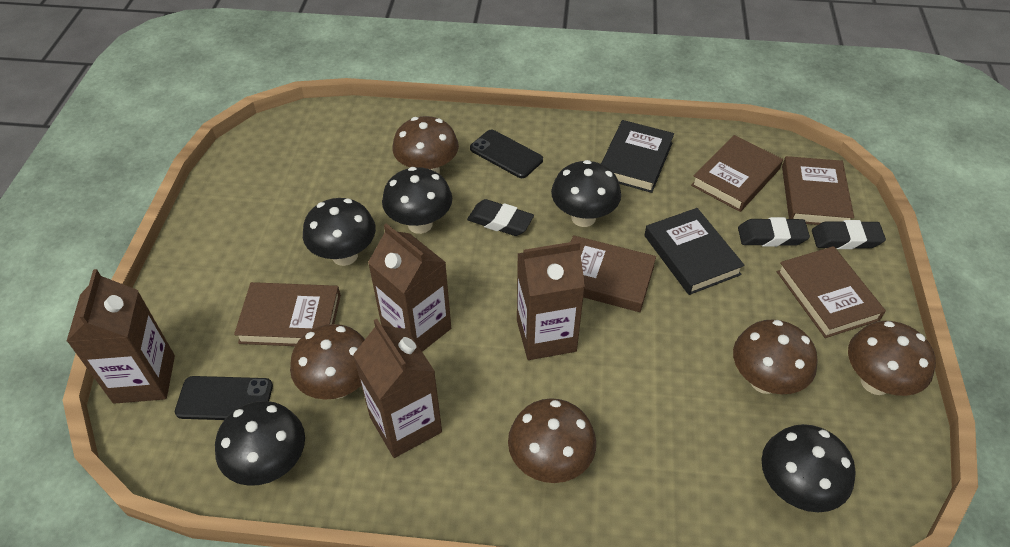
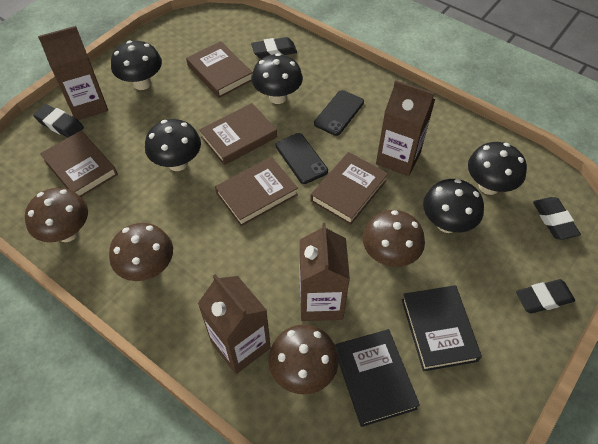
black eraser: 3 -> 4
brown mushroom: 5 -> 4

